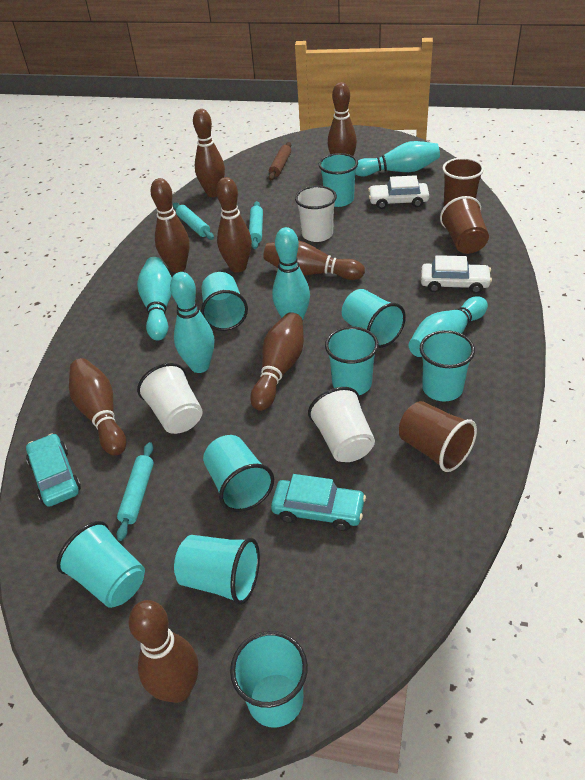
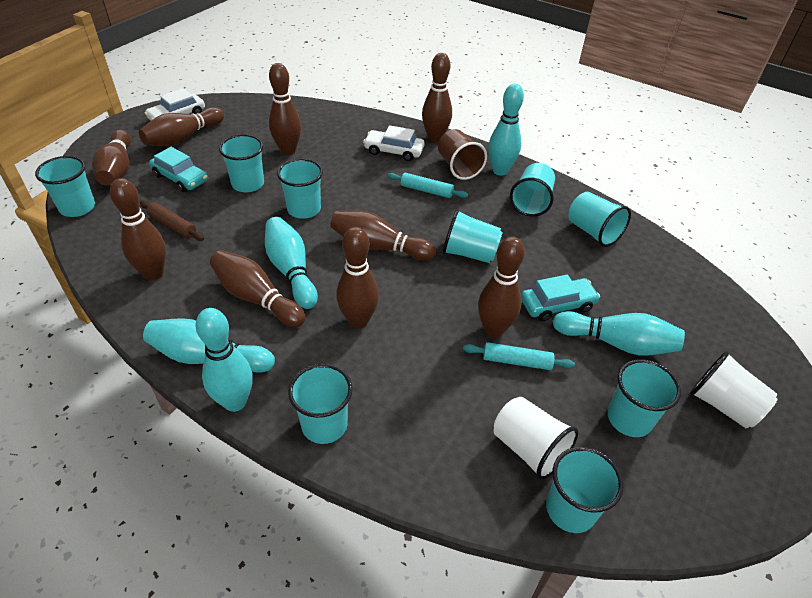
brown bowling pin: 8 -> 9
brown cup: 3 -> 1
turquoise rolling pin: 3 -> 2
white cup: 3 -> 2

